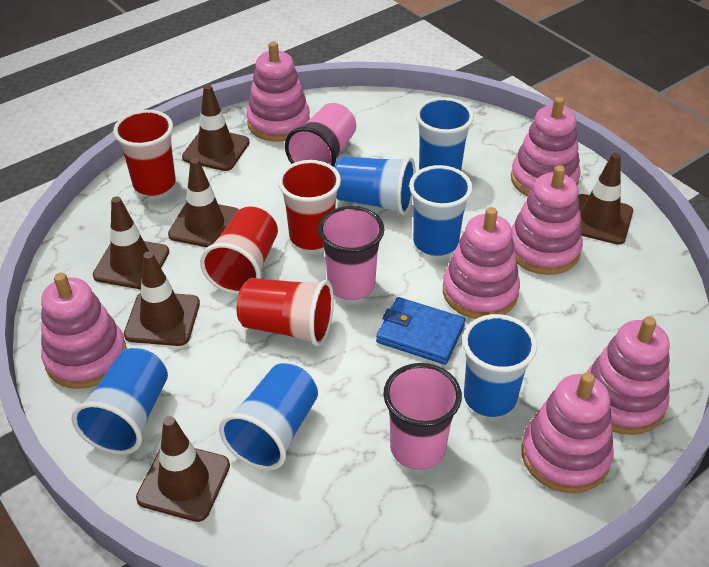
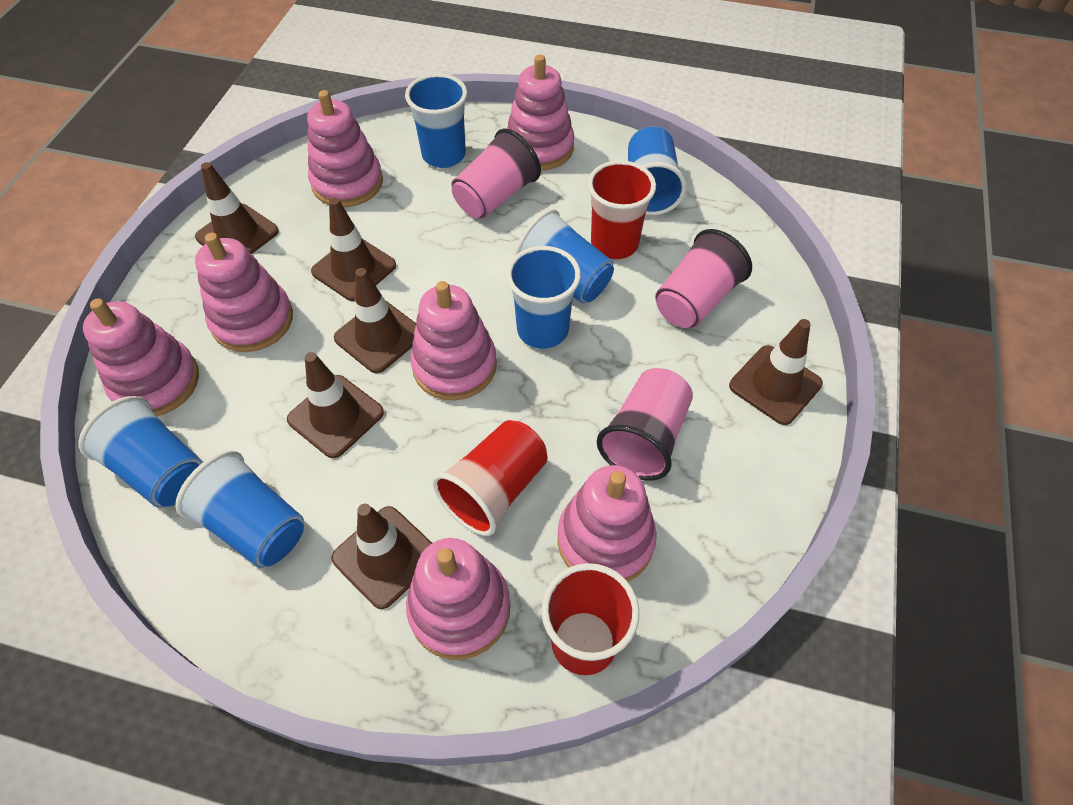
blue wallet: 1 -> 0
red cup: 4 -> 3

